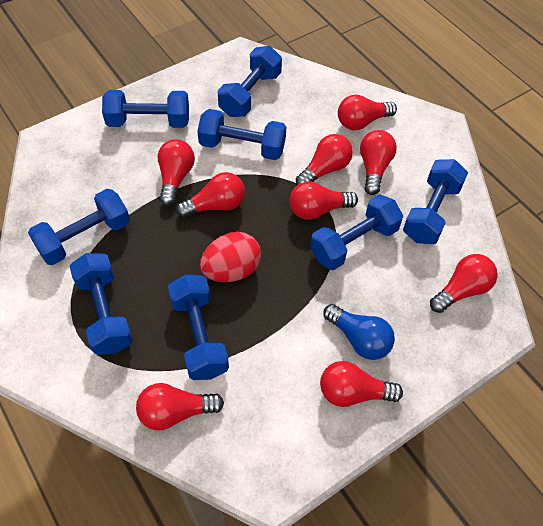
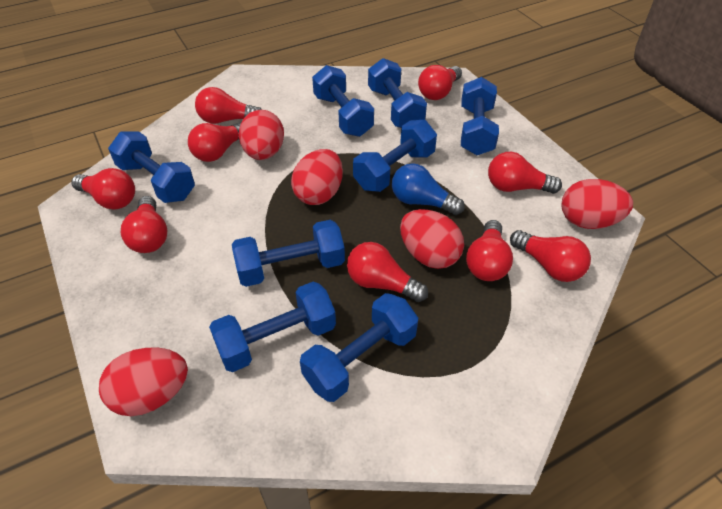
red egg: 1 -> 5

